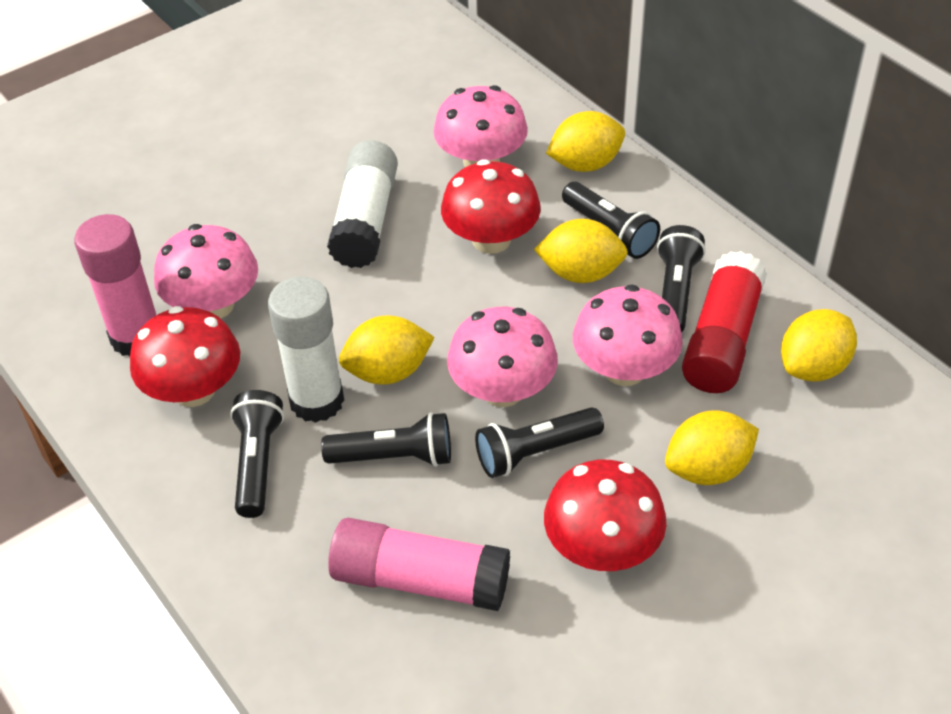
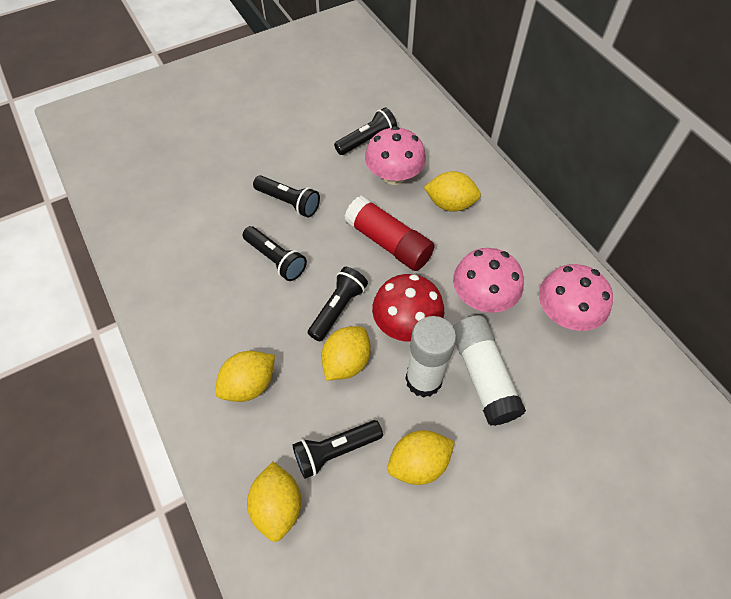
pink glue stick: 2 -> 0
pink mushroom: 4 -> 3
red mushroom: 3 -> 1

